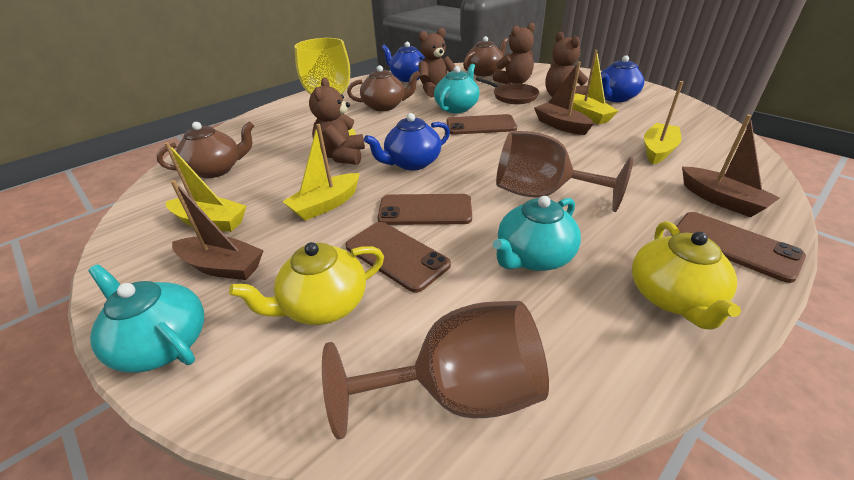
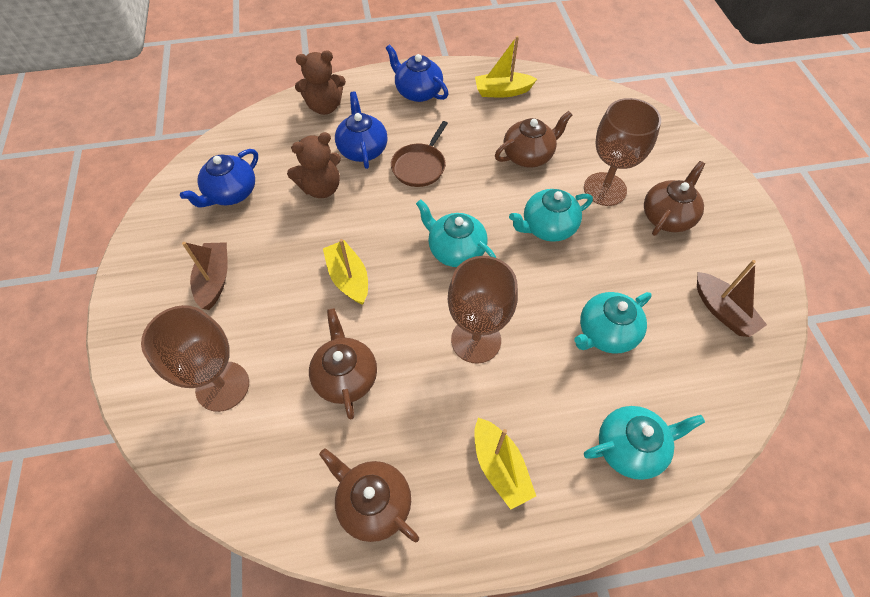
brown boat: 3 -> 2
brown goblet: 2 -> 3
brown phone: 4 -> 0
brown teapot: 3 -> 4
brown teddy bear: 4 -> 2
turquoise teapot: 3 -> 4
yellow boat: 4 -> 3
yellow goblet: 1 -> 0
yellow teapot: 2 -> 0

